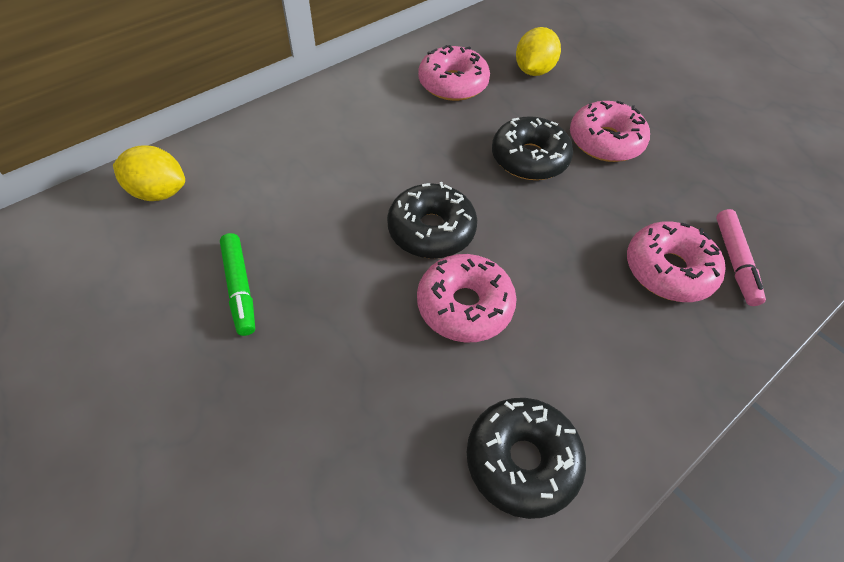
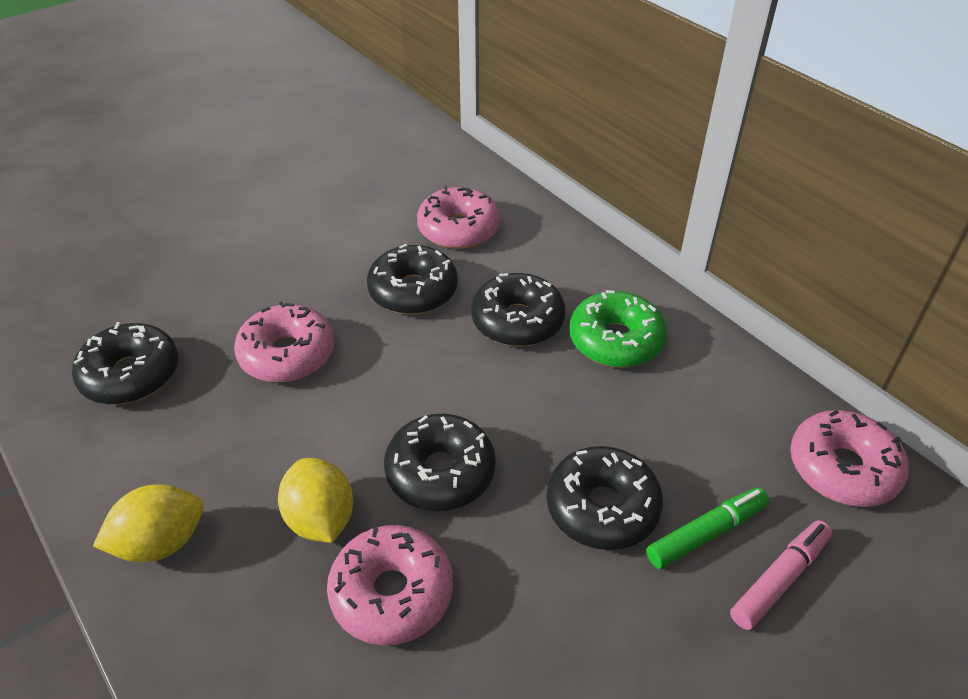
black donut: 3 -> 5
green donut: 0 -> 1

